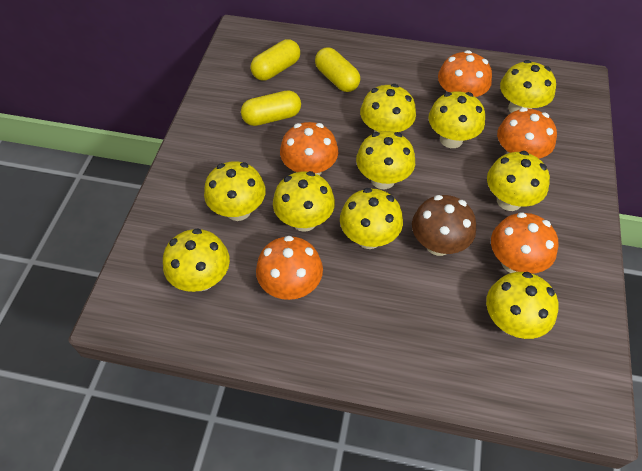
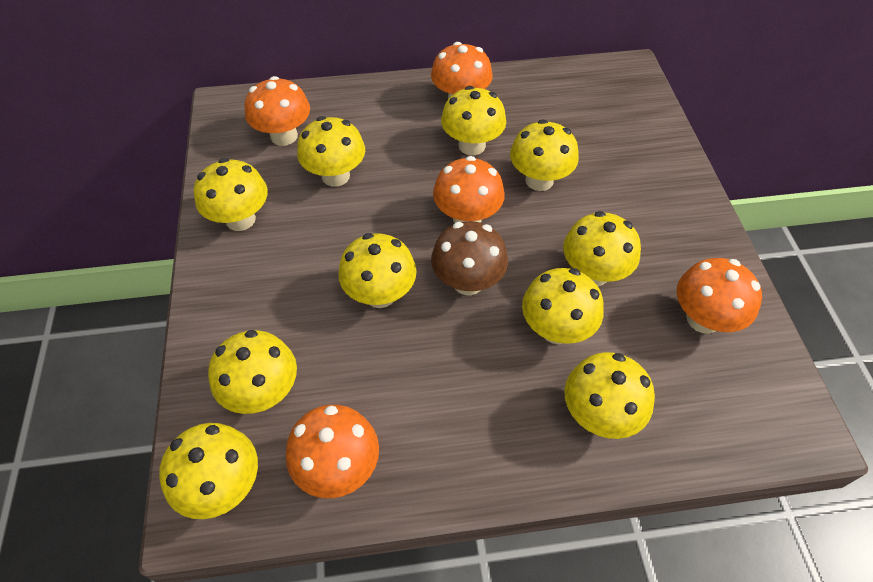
yellow capsule: 3 -> 0

